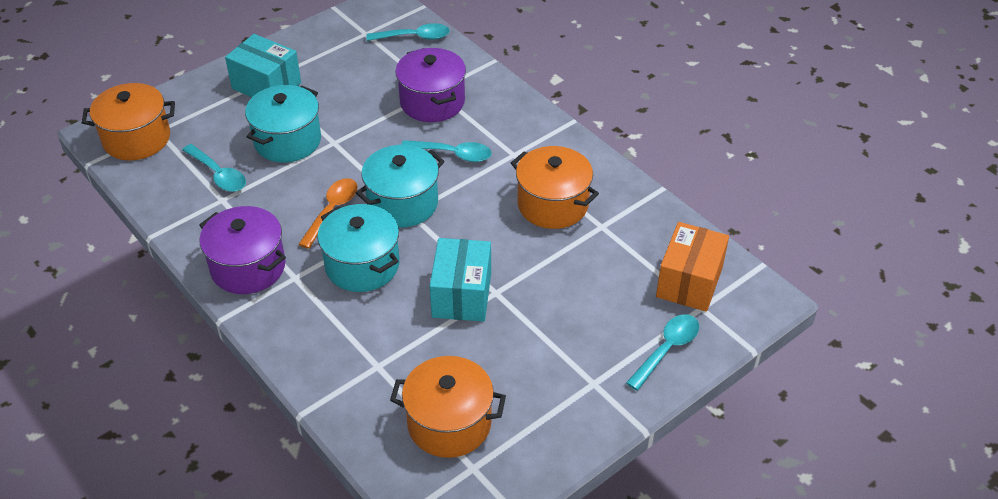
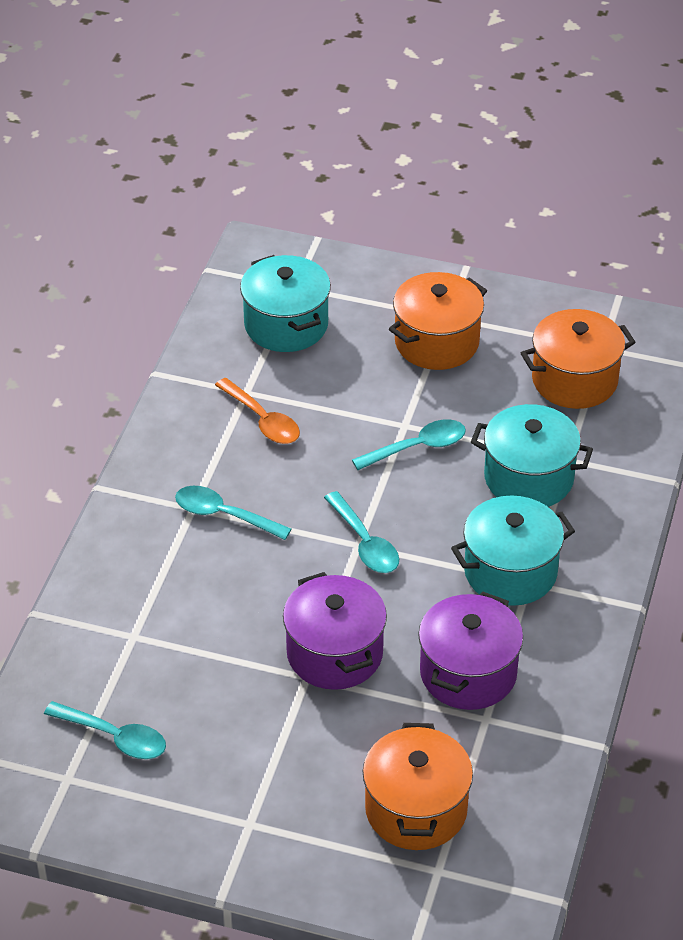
orange box: 1 -> 0
turquoise box: 2 -> 0

